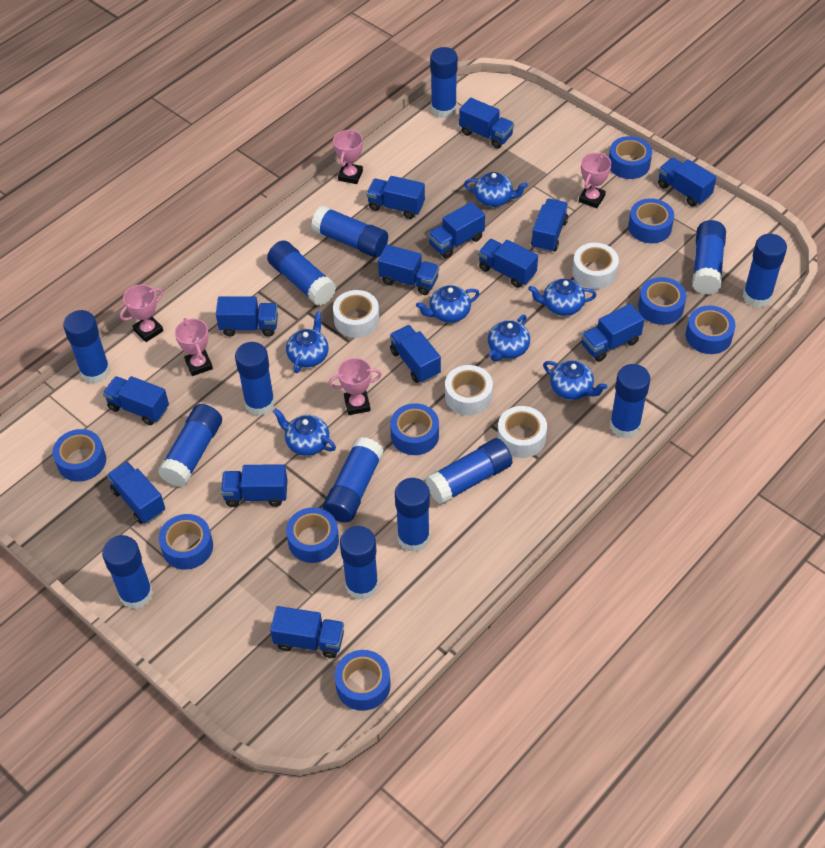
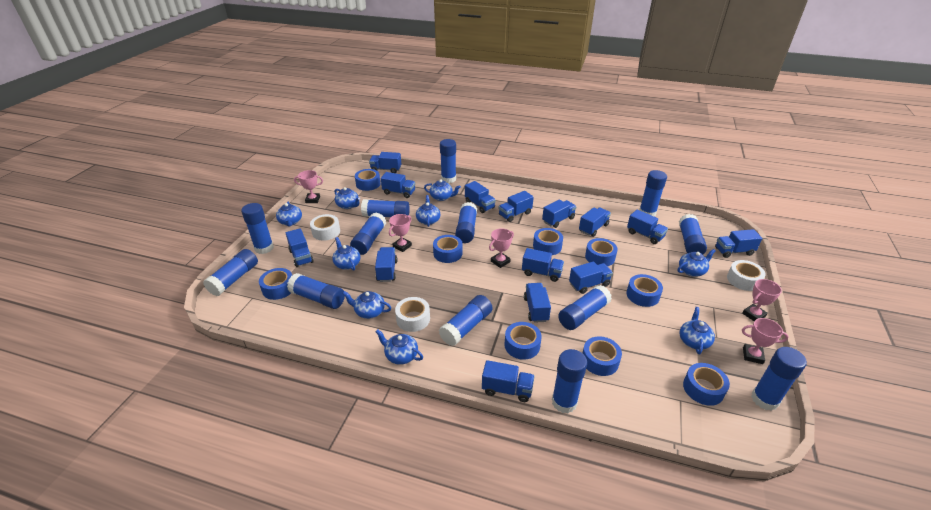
blue glue stick: 14 -> 13
blue teapot: 7 -> 9
white tape: 4 -> 3

